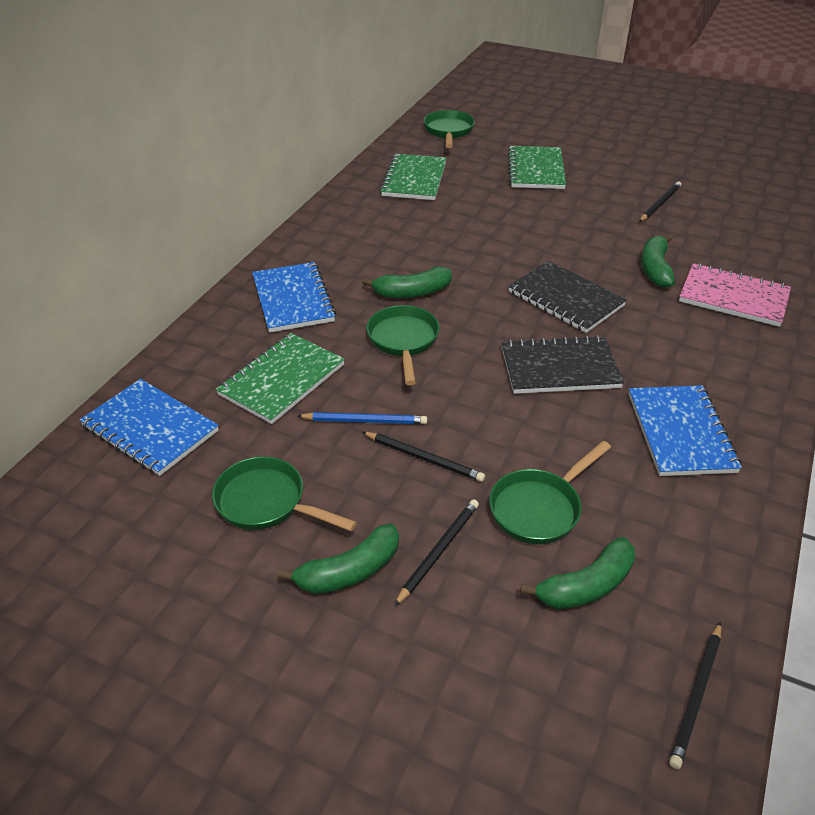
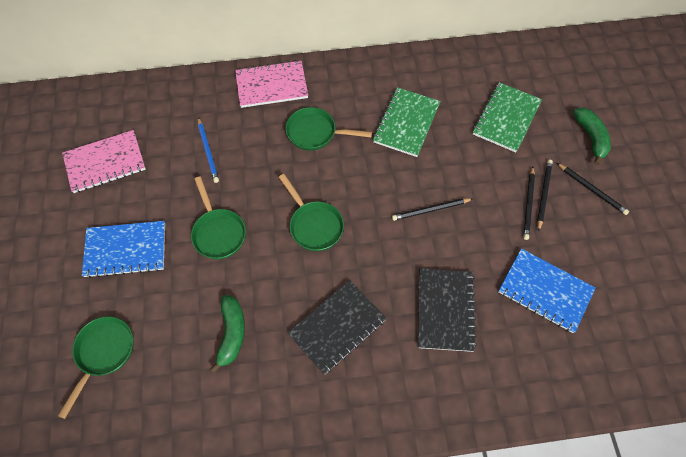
blue notebook: 3 -> 2
green banana: 4 -> 2
green notebook: 3 -> 2
pink notebook: 1 -> 2

